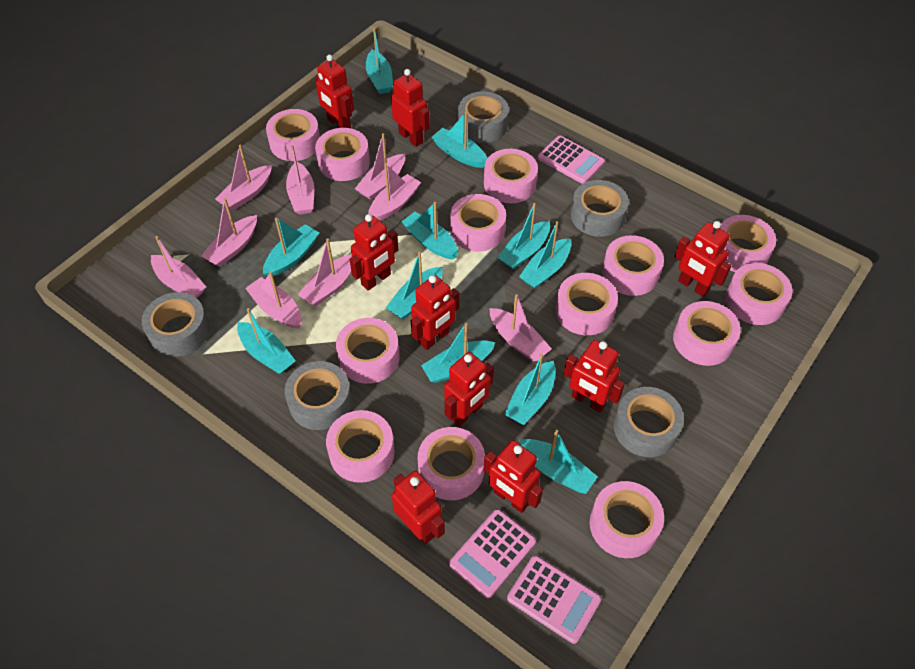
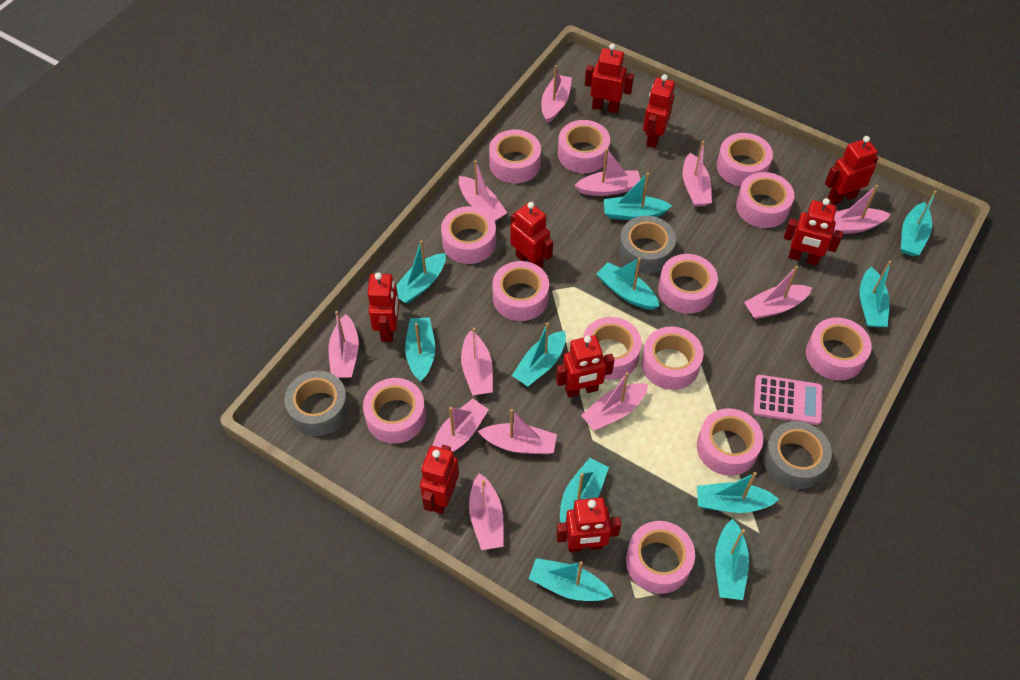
grey tape: 5 -> 3
pink boat: 9 -> 12
pink calculator: 3 -> 1

